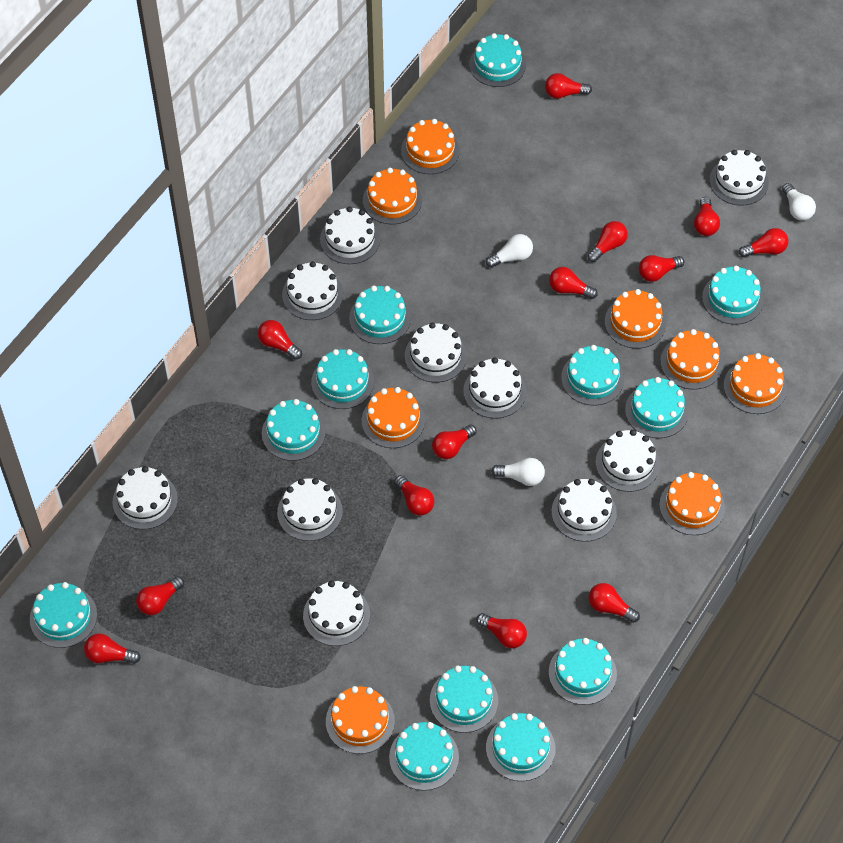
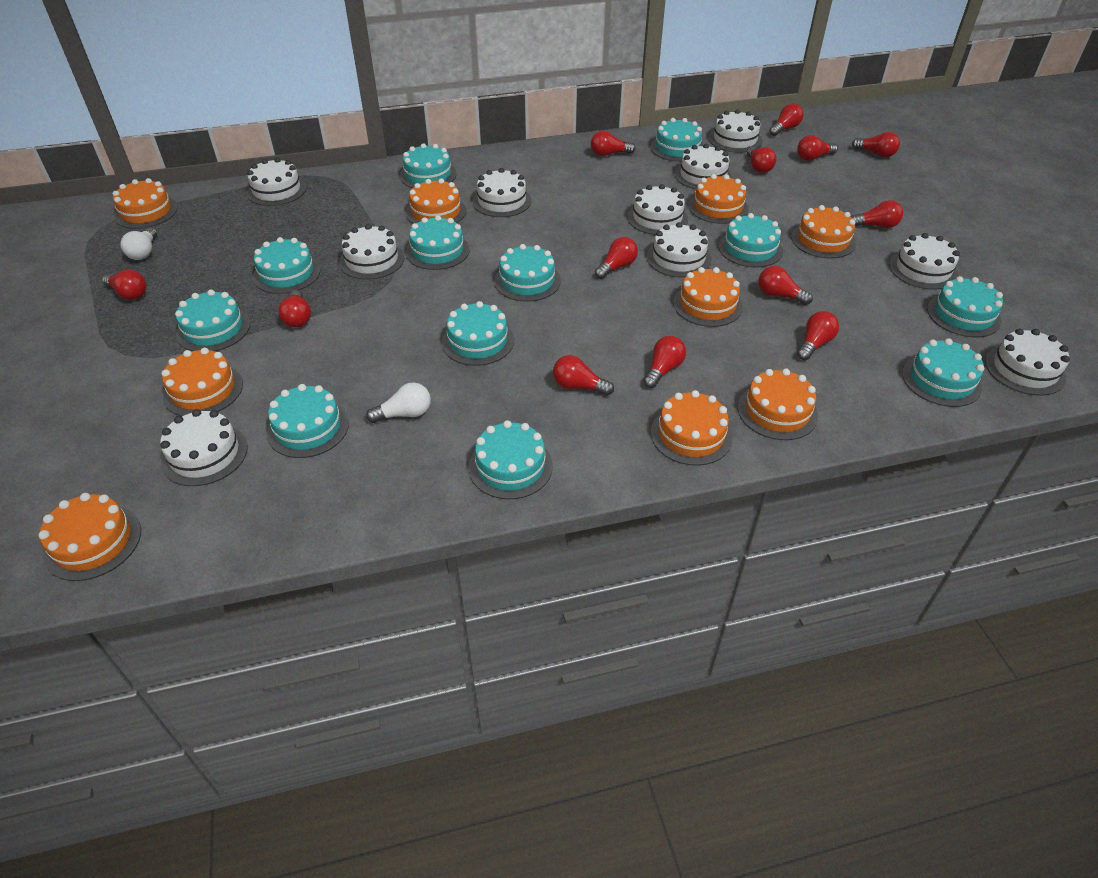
orange cake: 8 -> 9
white light bulb: 3 -> 2

